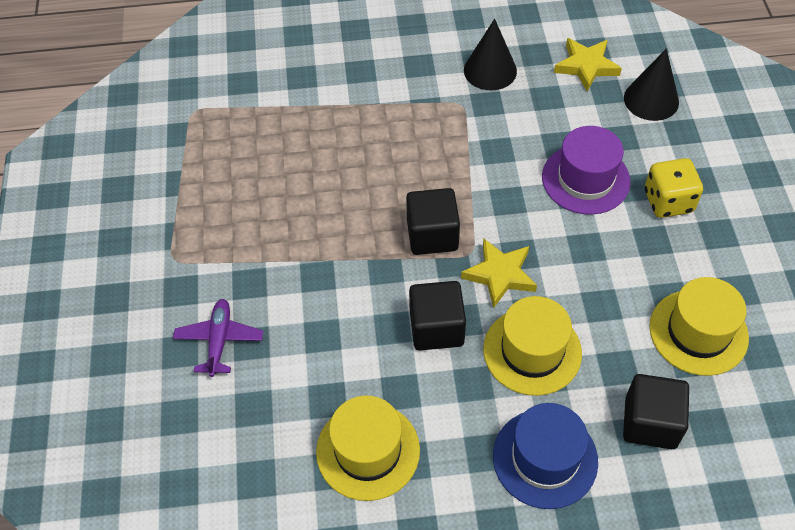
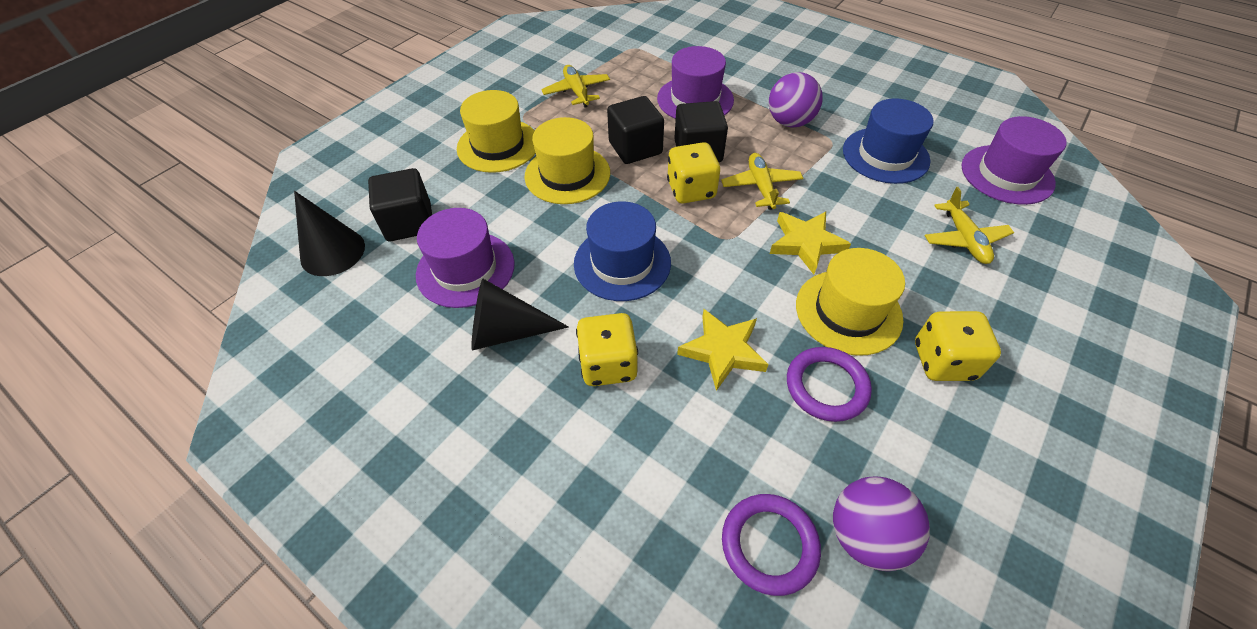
blue hat: 1 -> 2
purple ball: 0 -> 2
purple hat: 1 -> 3
purple plane: 1 -> 0
purple ring: 0 -> 2
yellow dice: 1 -> 3
yellow plane: 0 -> 3

